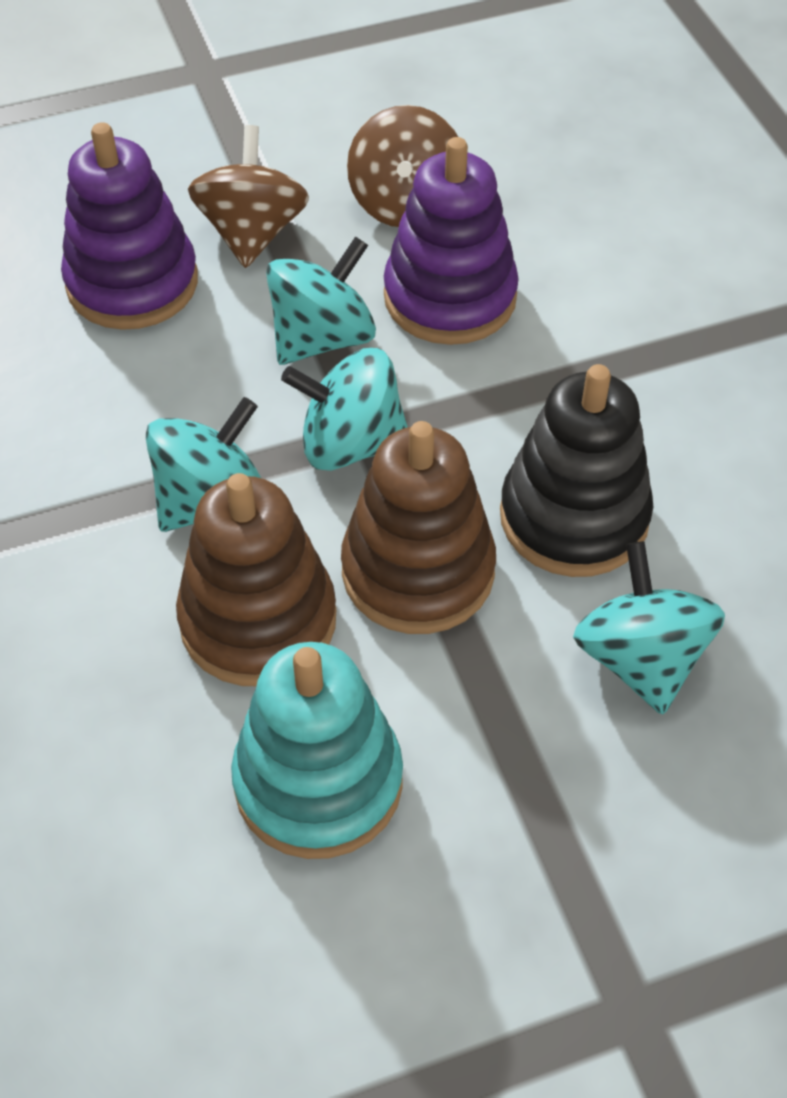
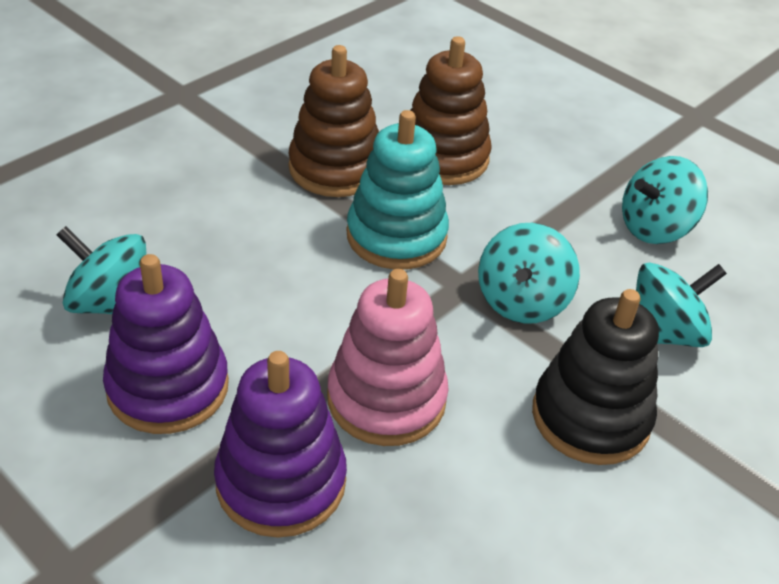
brown spinning top: 2 -> 0
pink stacking toy: 0 -> 1

